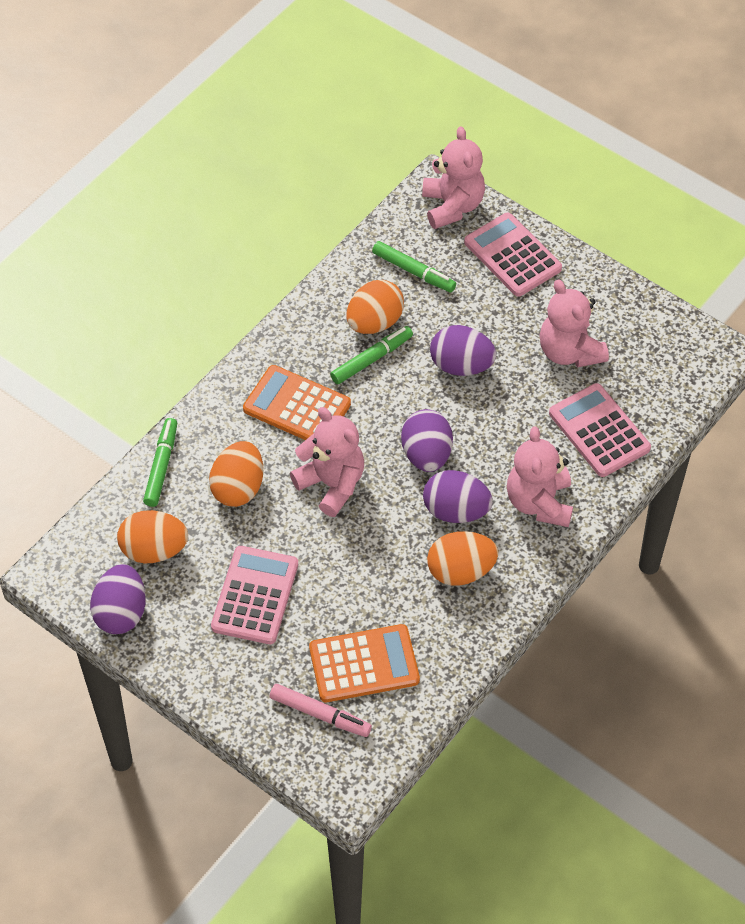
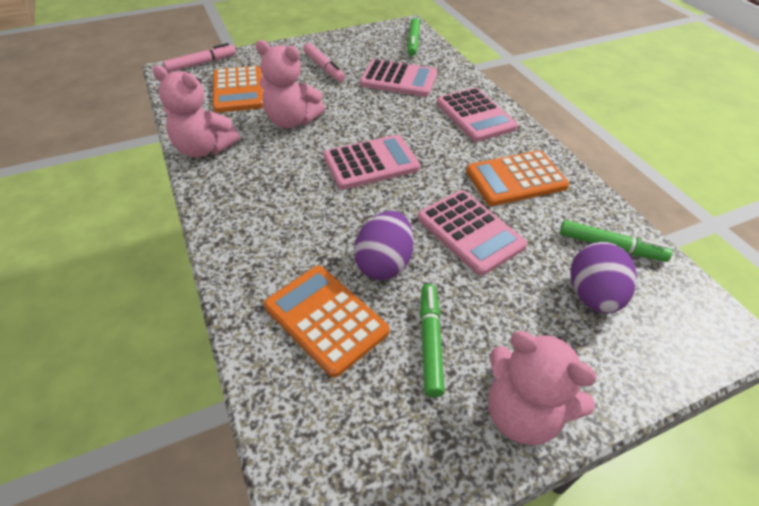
orange calculator: 2 -> 3
orange egg: 4 -> 0
pink calculator: 3 -> 4
pink marker: 1 -> 2
pink teddy bear: 4 -> 3
purple egg: 4 -> 2

